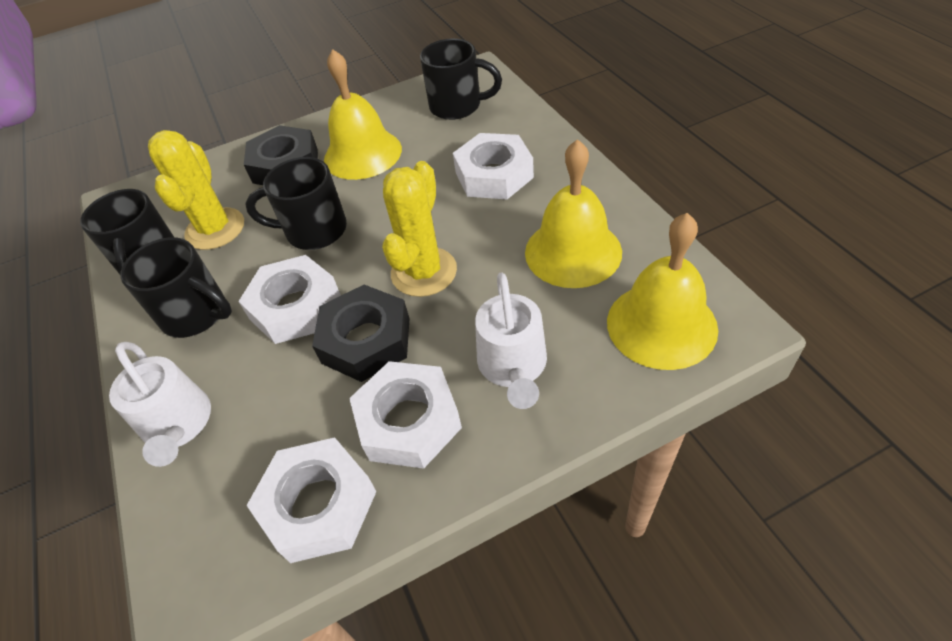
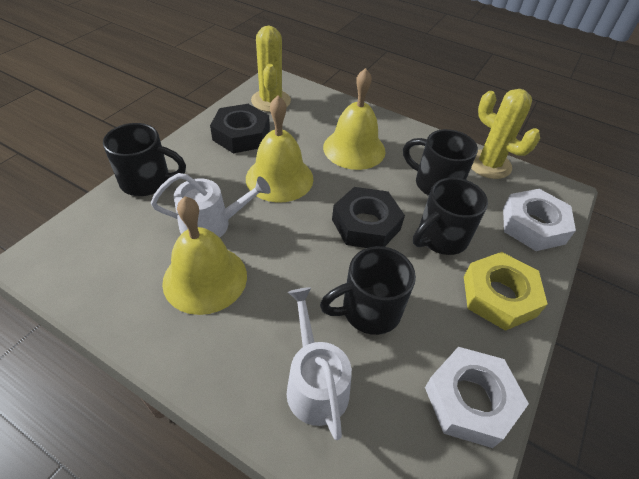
white nut: 4 -> 2
yellow nut: 0 -> 1

